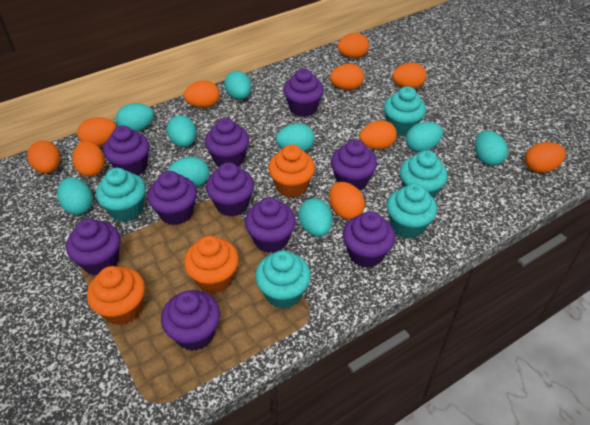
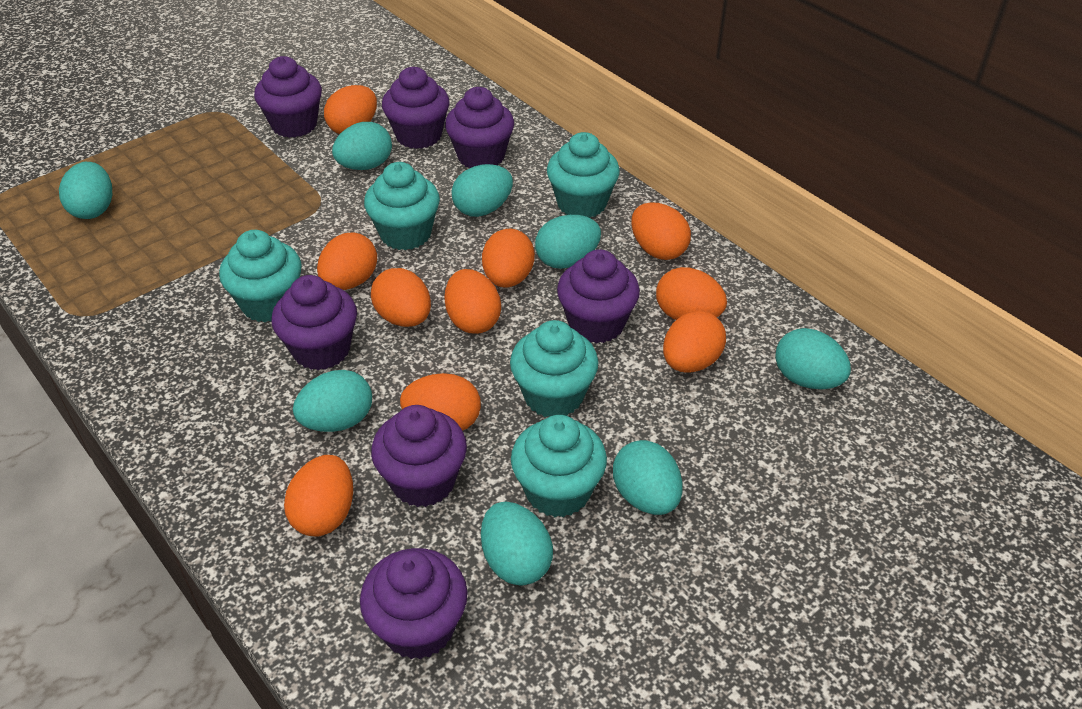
orange cupcake: 3 -> 0
purple cupcake: 10 -> 7
turquoise egg: 9 -> 8

